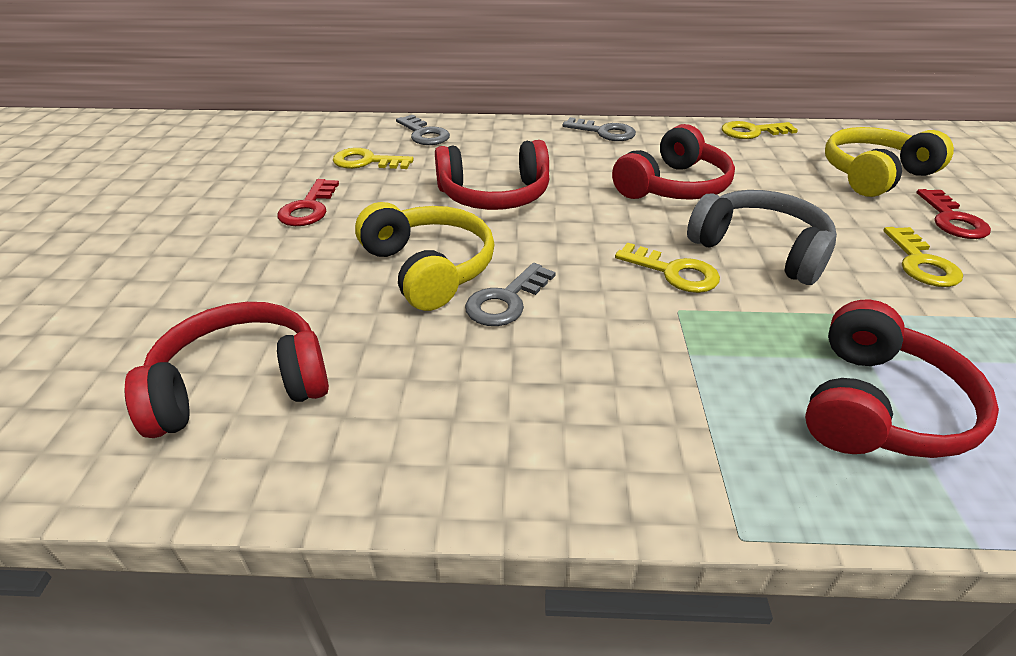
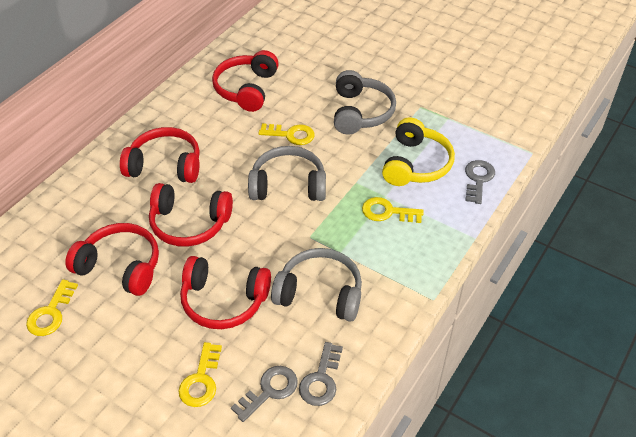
grey headphones: 1 -> 3
red headphones: 4 -> 5
red key: 2 -> 0
yellow headphones: 2 -> 1

